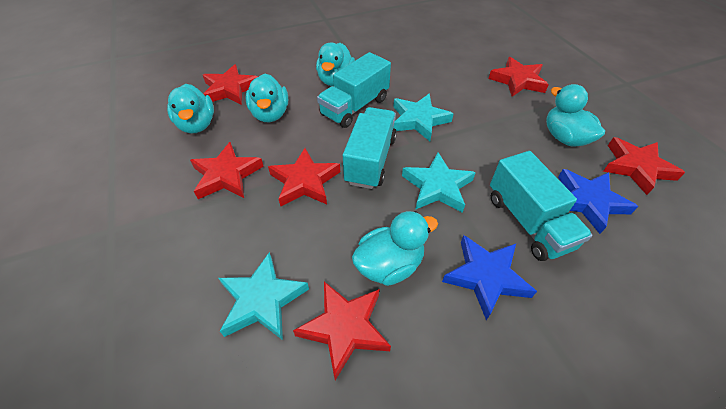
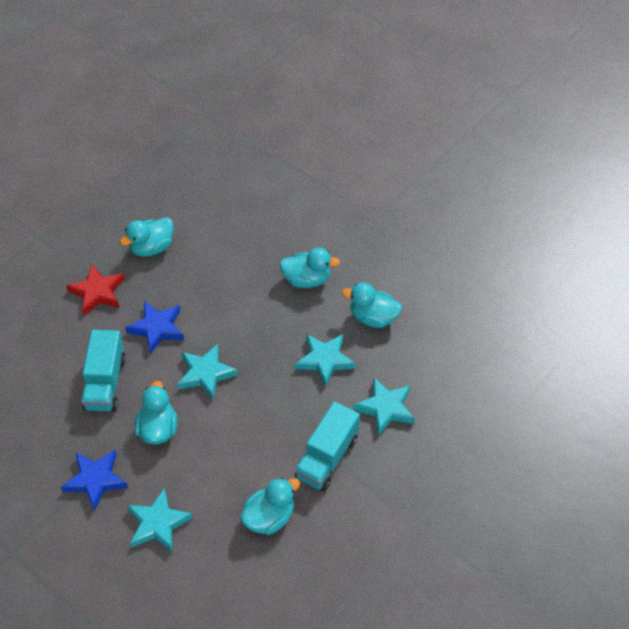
red star: 6 -> 1
turquoise star: 3 -> 4
turquoise truck: 3 -> 2

